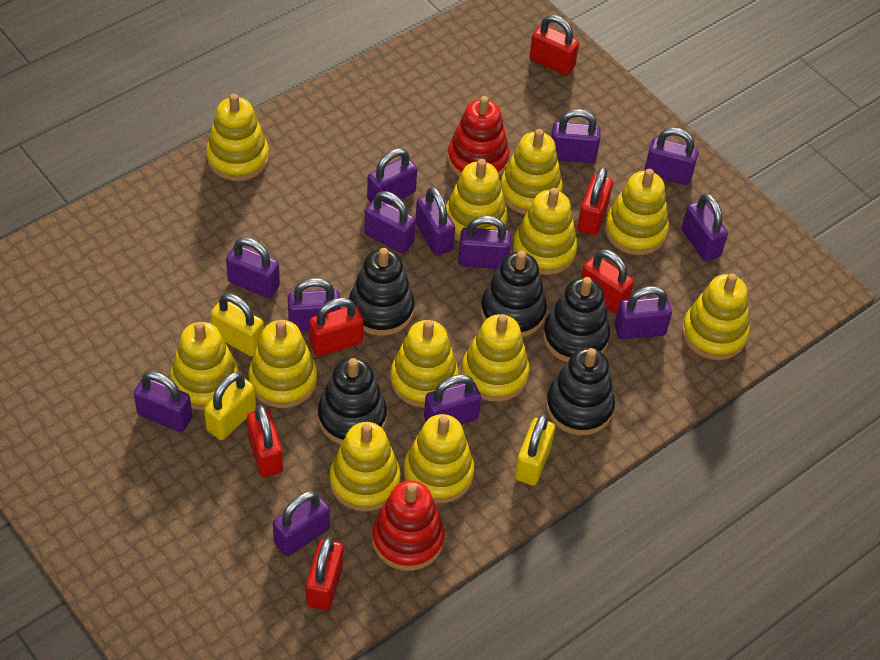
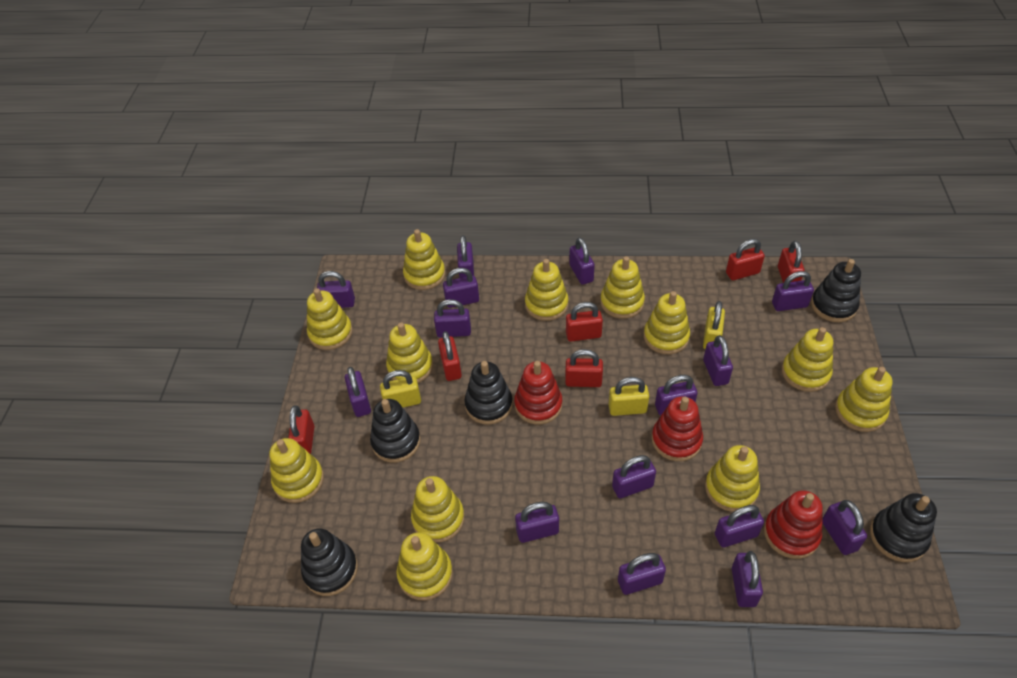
purple padlock: 13 -> 15
red stacking toy: 2 -> 3

